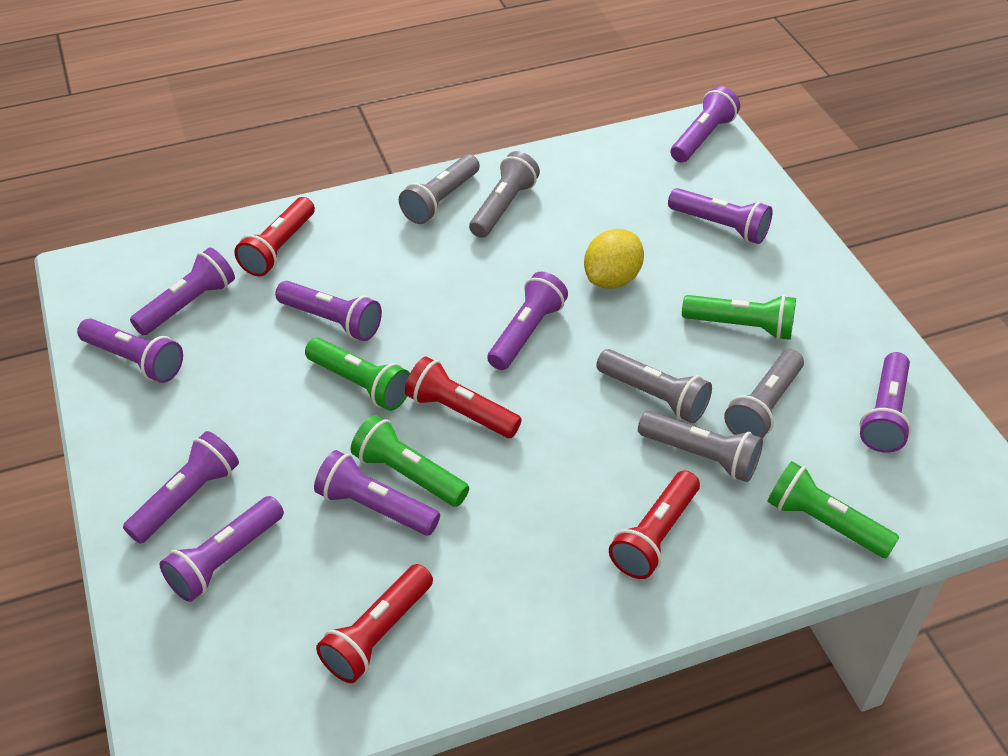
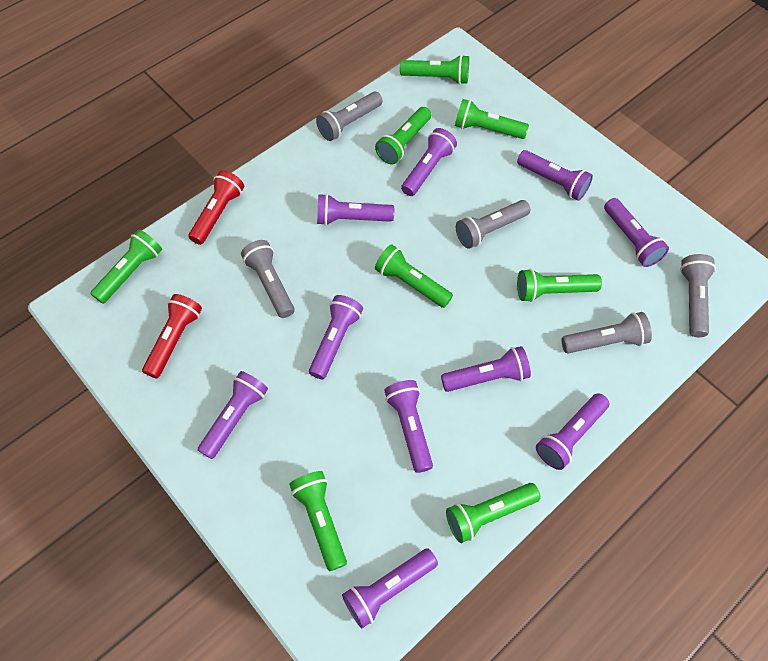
green flashlight: 4 -> 8
red flashlight: 4 -> 2
yellow lemon: 1 -> 0

